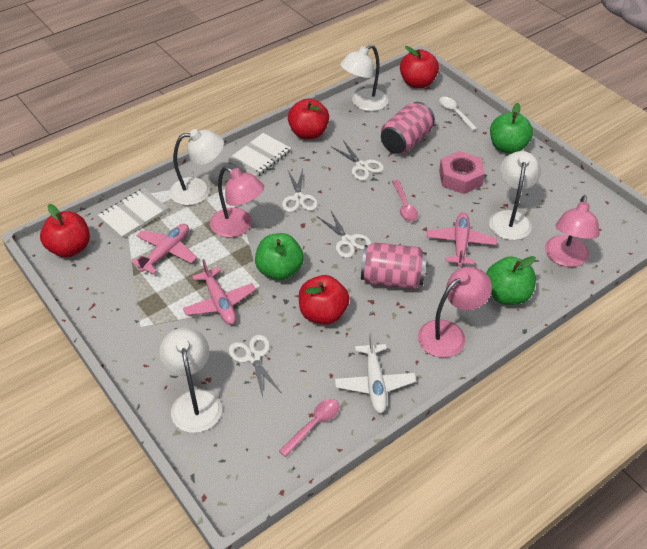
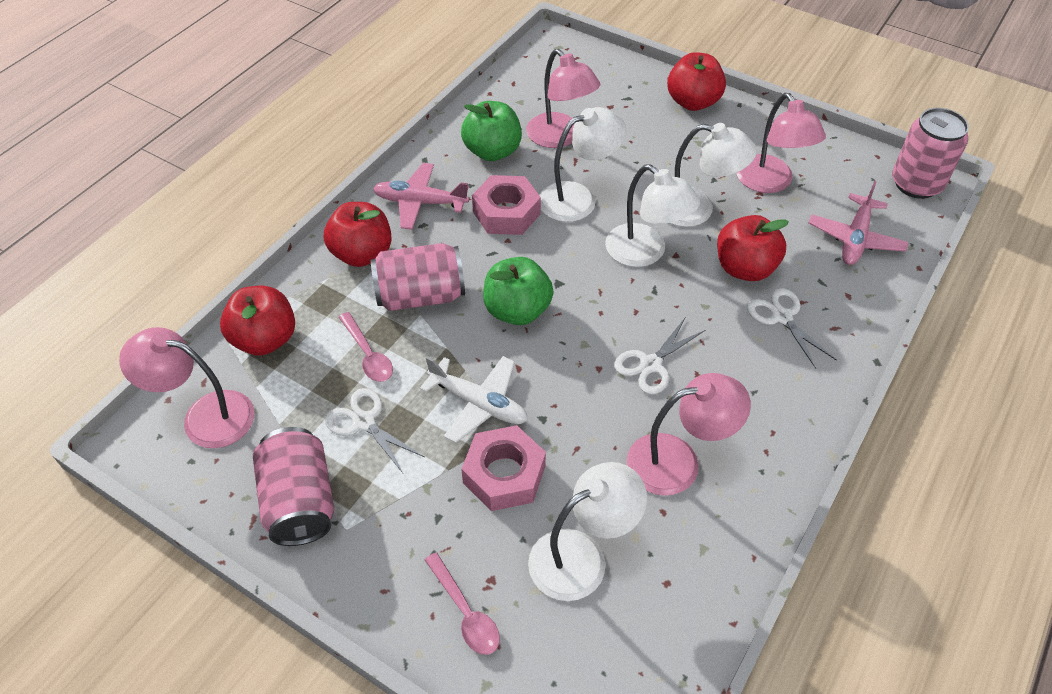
green apple: 3 -> 2
pink can: 2 -> 3
pink lamp: 3 -> 4
pink nut: 1 -> 2
pink plane: 3 -> 2
white notebook: 2 -> 0
white scissors: 4 -> 3
white spoon: 1 -> 0

